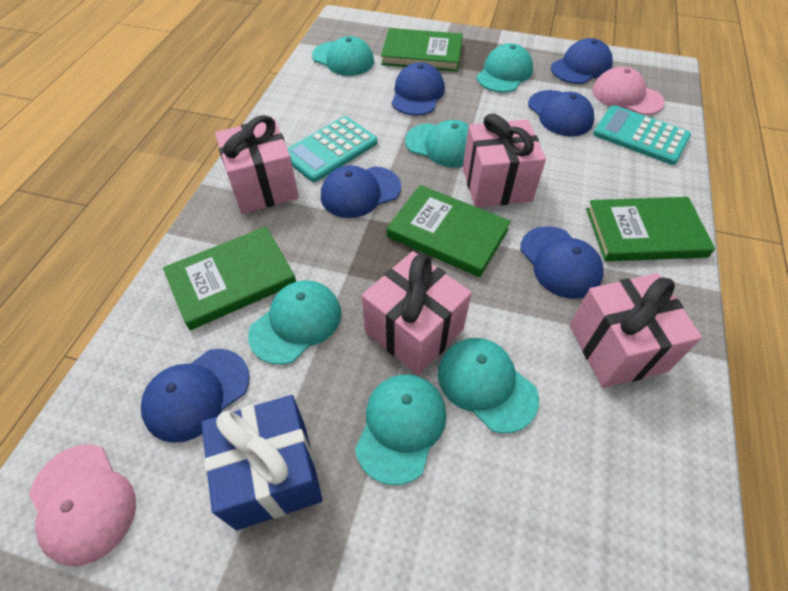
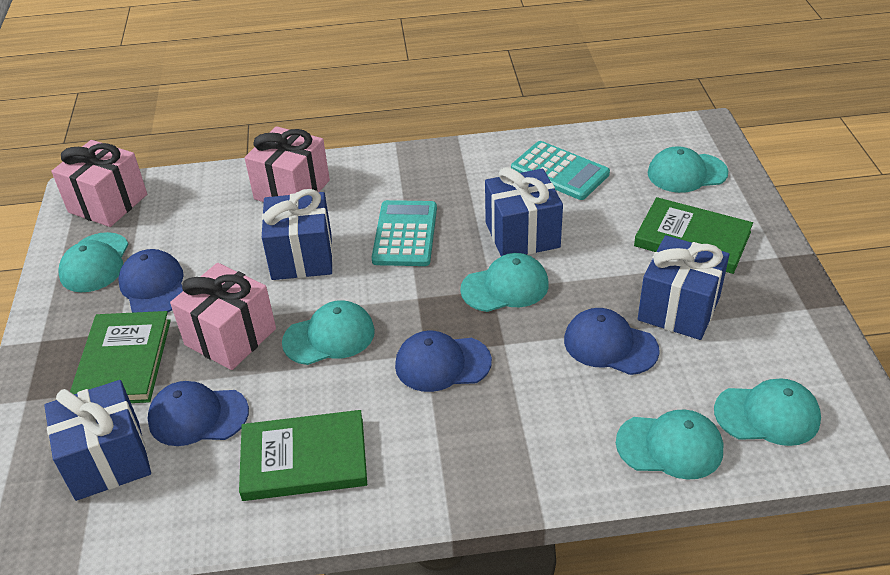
blue cap: 6 -> 4
blue gift: 1 -> 4
green book: 4 -> 3
pink cap: 2 -> 0
pink gift: 4 -> 3

